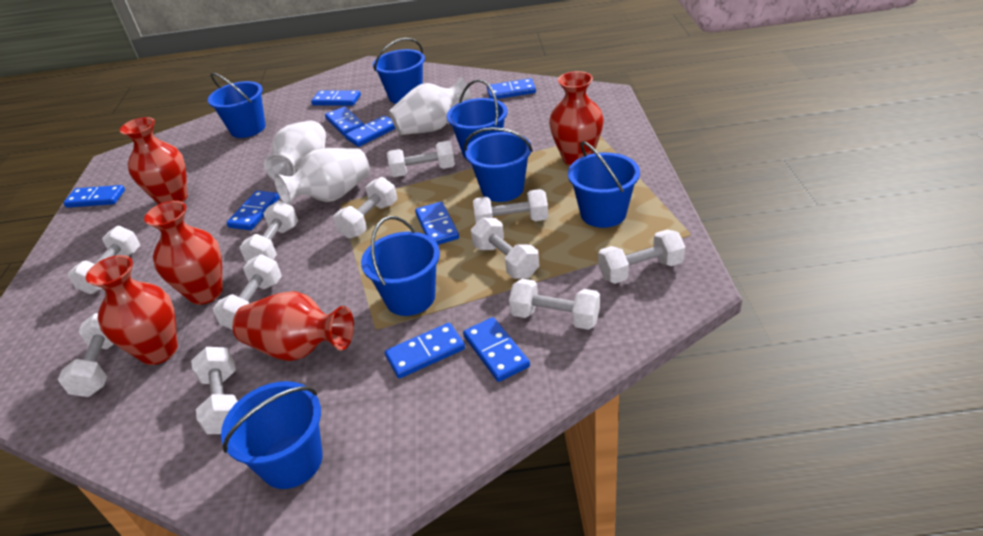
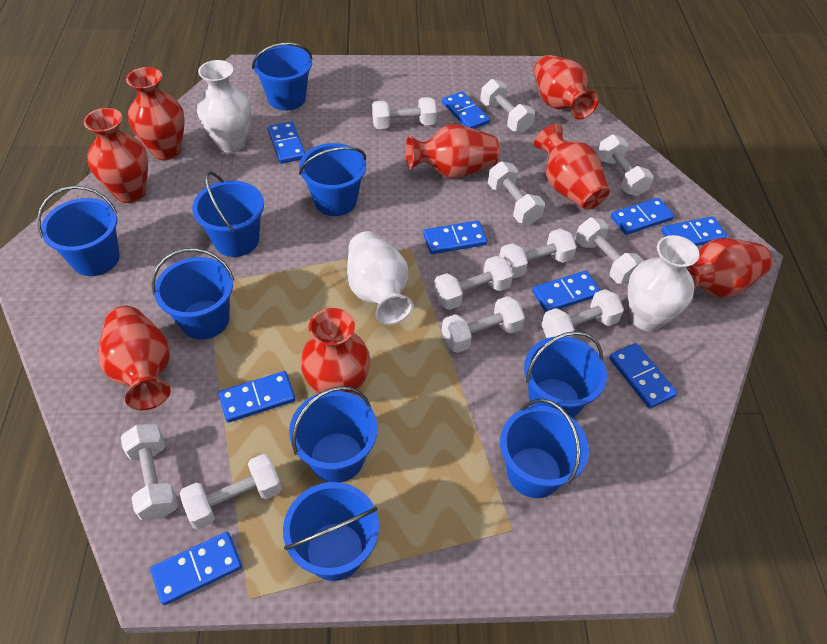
blue bucket: 7 -> 9
red vase: 5 -> 8

